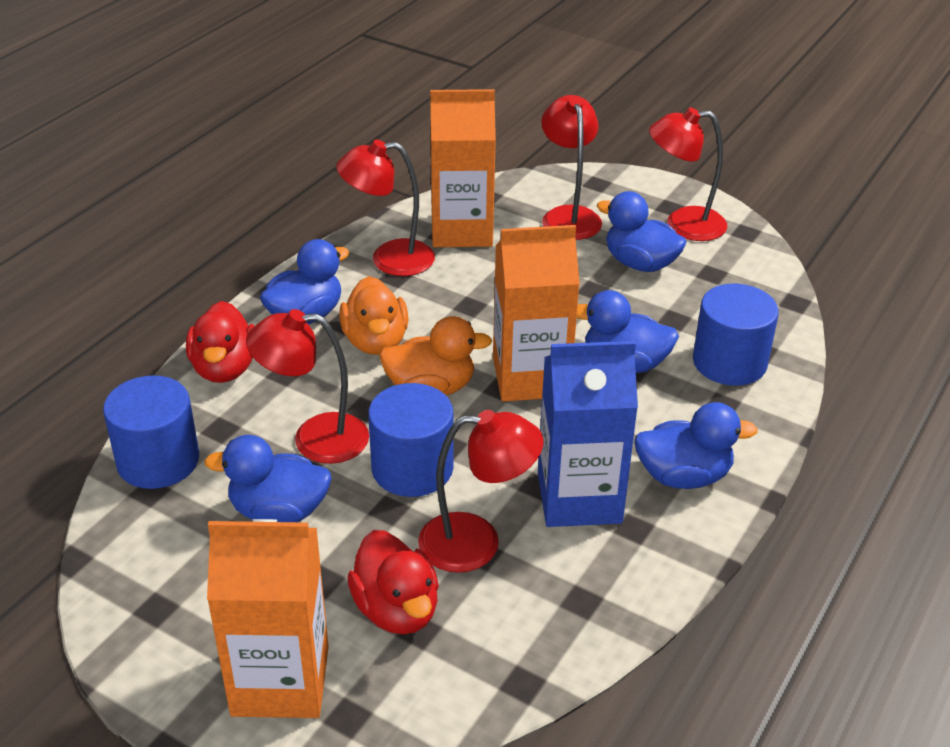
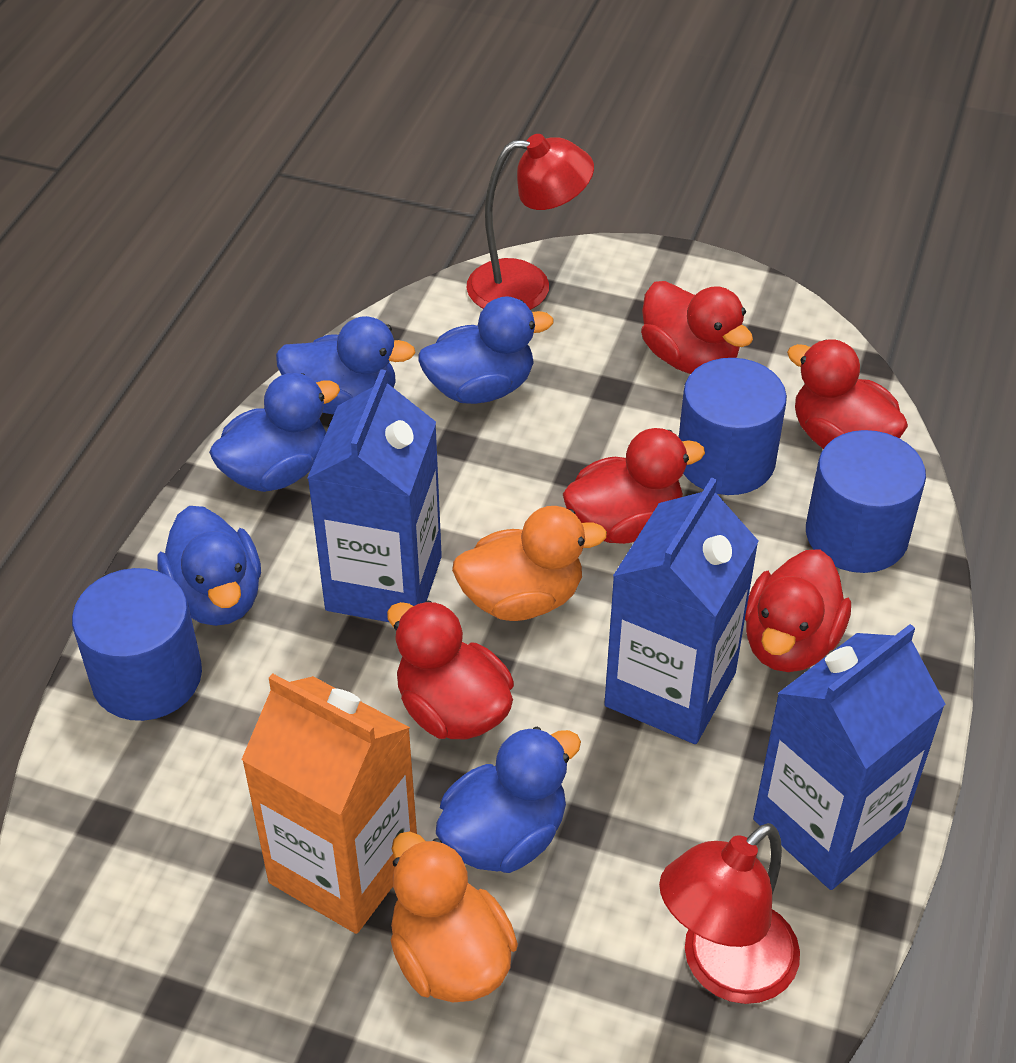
blue carton: 1 -> 3
orange carton: 3 -> 1
red duck: 2 -> 5
red lamp: 5 -> 2

